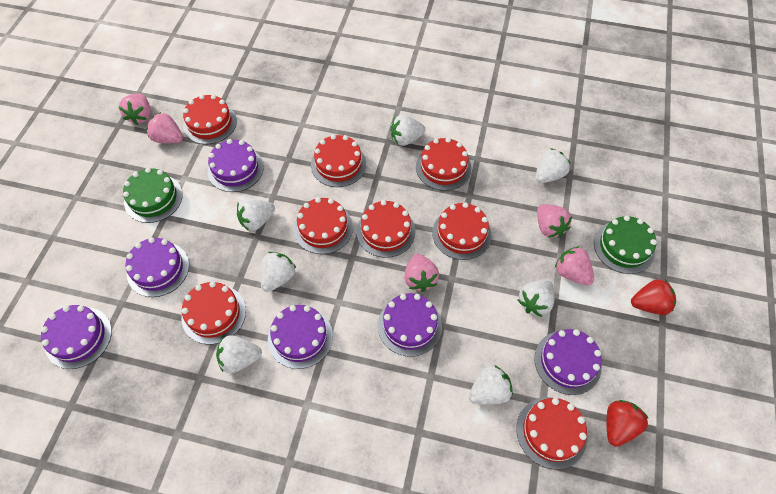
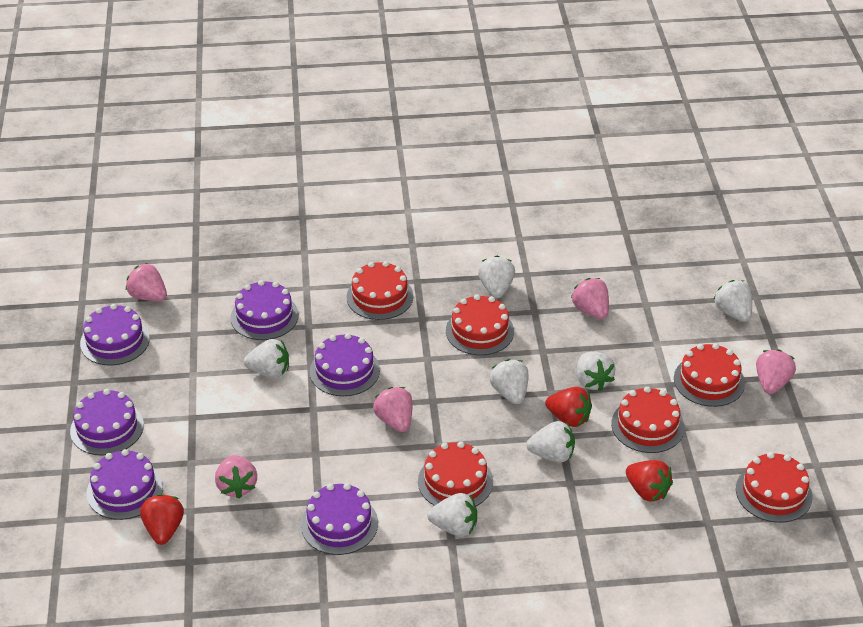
green cake: 2 -> 0
red cake: 8 -> 6
red strawberry: 2 -> 3

